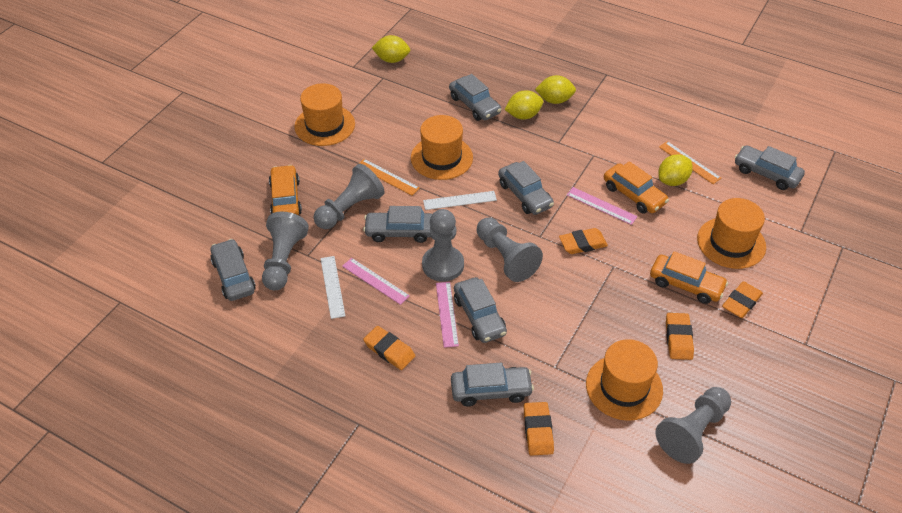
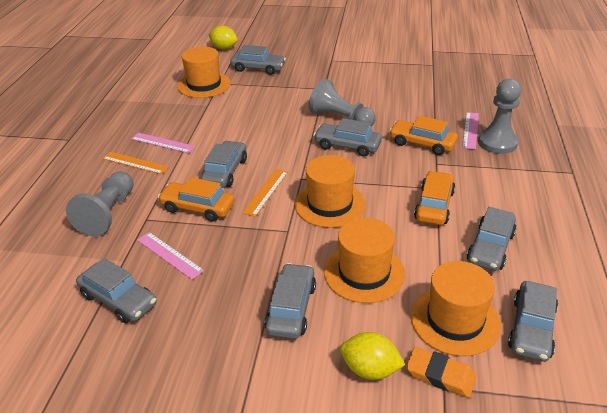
grey pawn: 5 -> 3
orange eraser: 5 -> 1
white ruler: 2 -> 0
yellow lemon: 4 -> 2

